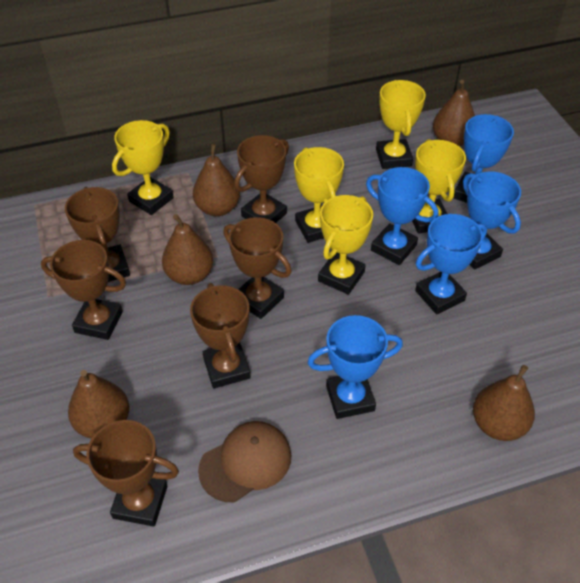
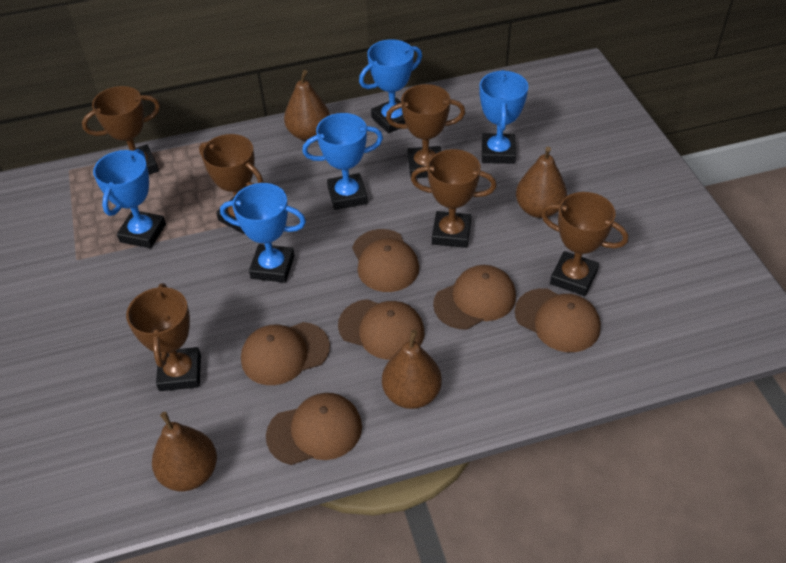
brown cap: 1 -> 6
brown pear: 5 -> 4
yellow trophy: 5 -> 0

